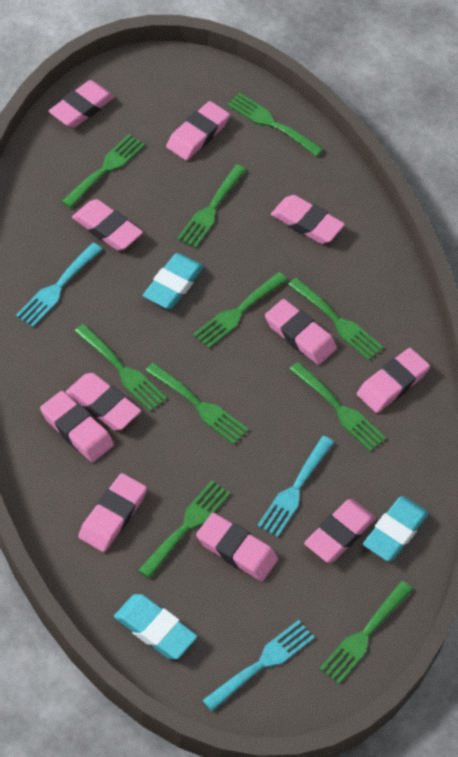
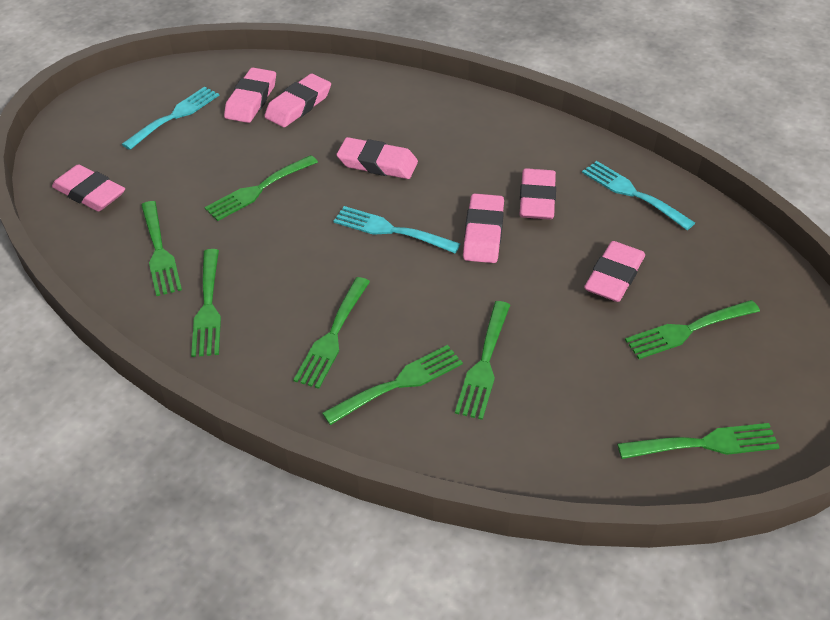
green fork: 10 -> 8
pink eraser: 11 -> 7
turquoise eraser: 3 -> 0

